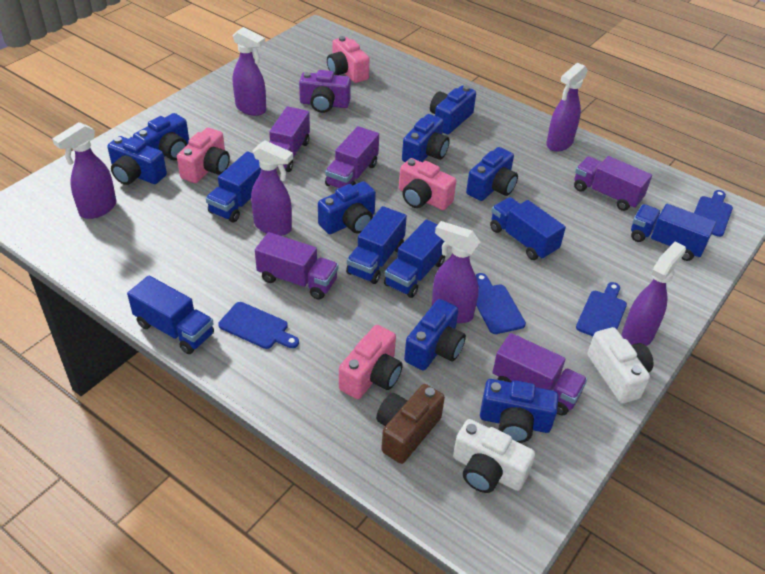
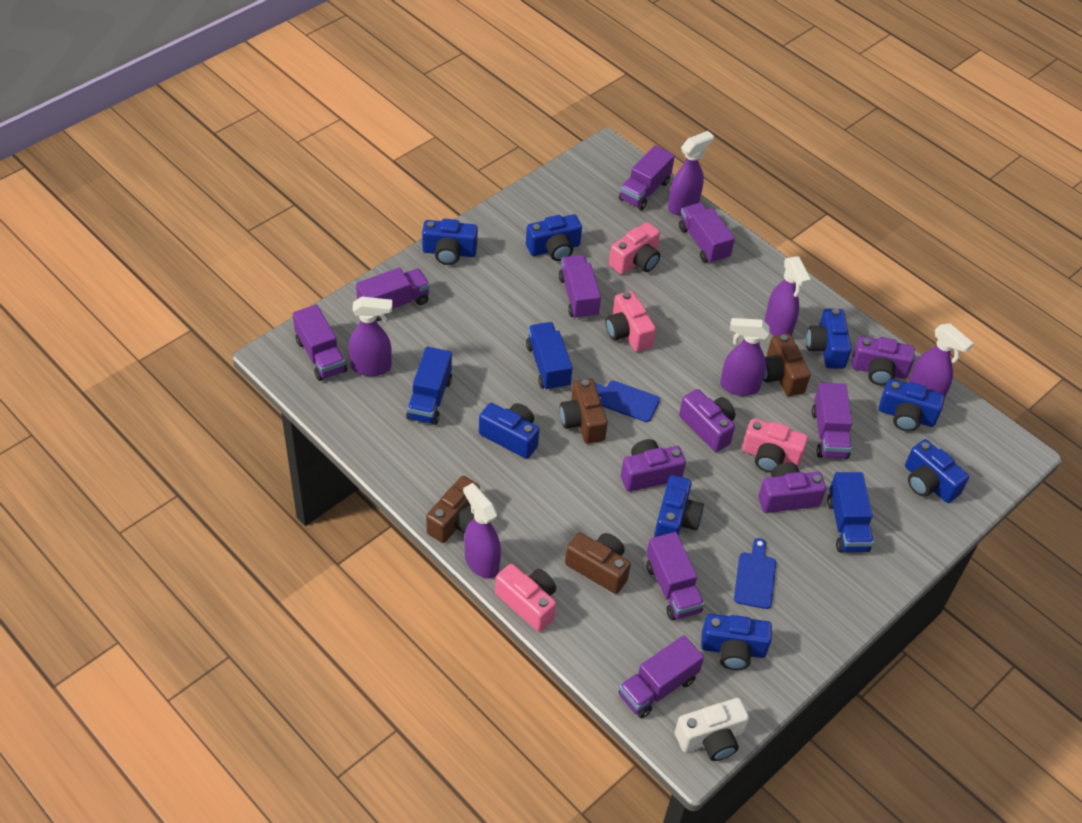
blue cutting board: 4 -> 2
blue truck: 6 -> 3
brown camera: 1 -> 4
purple camera: 1 -> 4
purple truck: 5 -> 8
white camera: 2 -> 1

